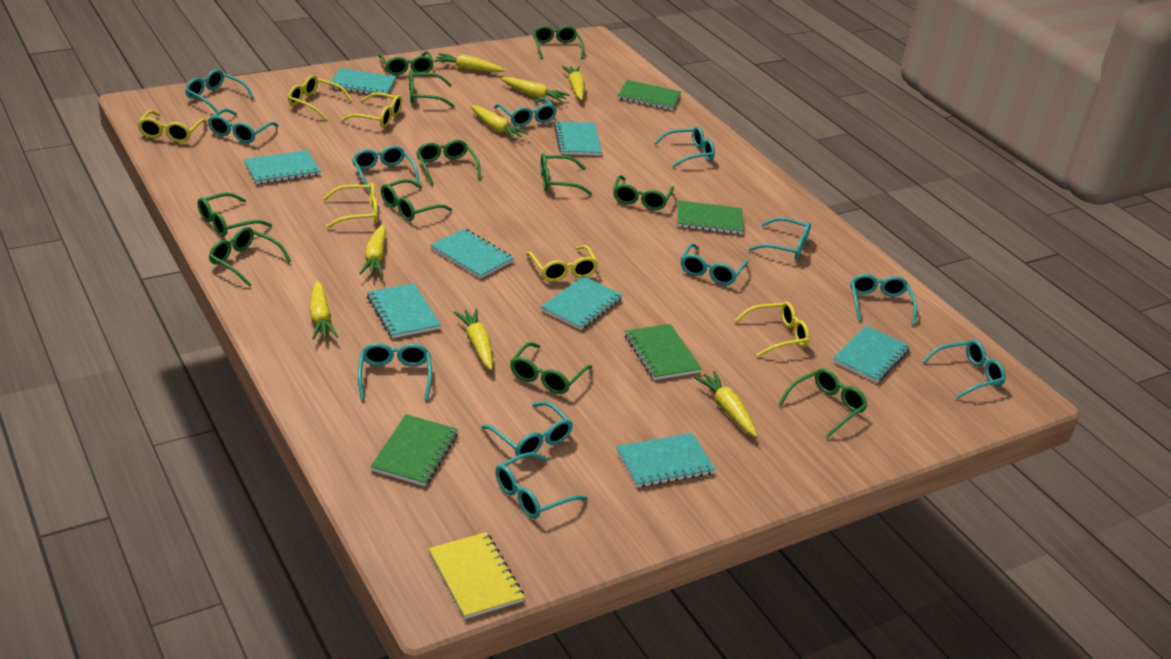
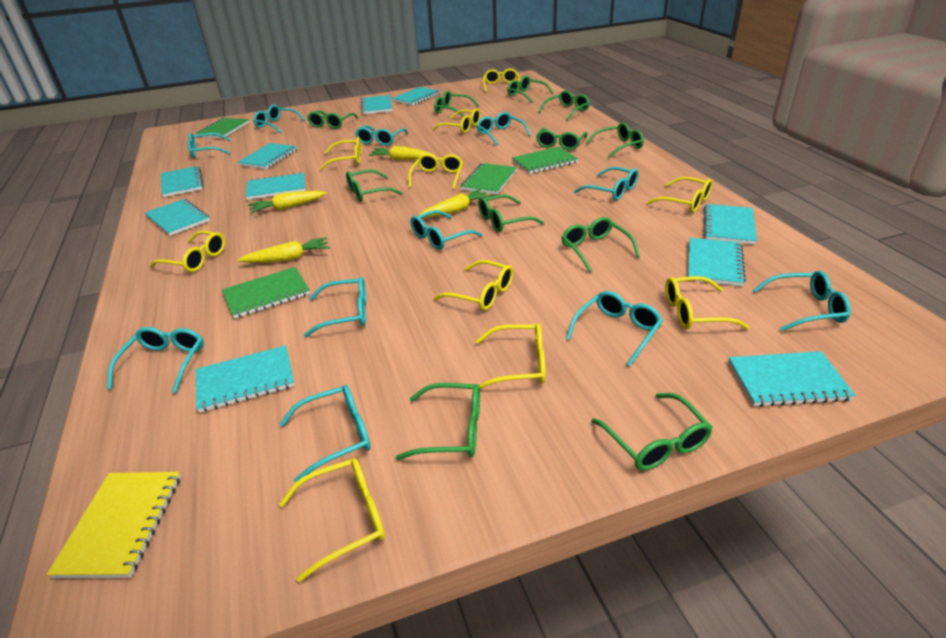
turquoise glasses: 12 -> 11
turquoise notebook: 8 -> 10
yellow carrot: 8 -> 4
yellow glasses: 6 -> 10

